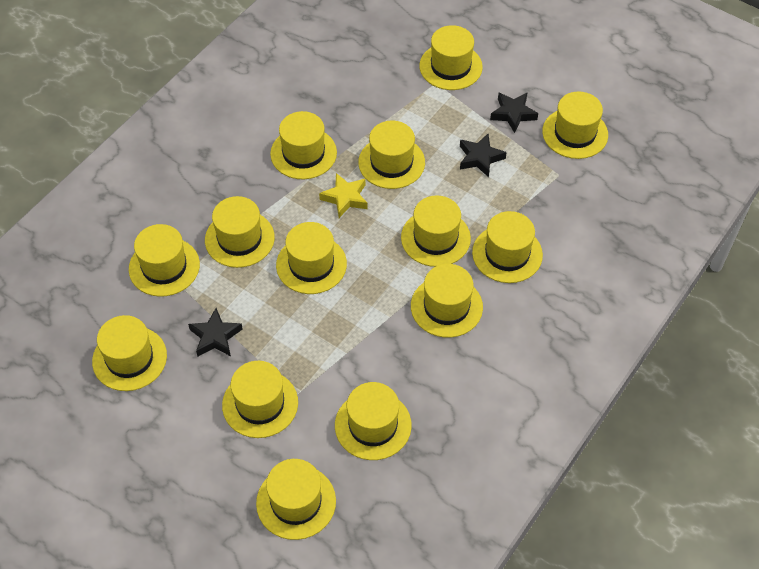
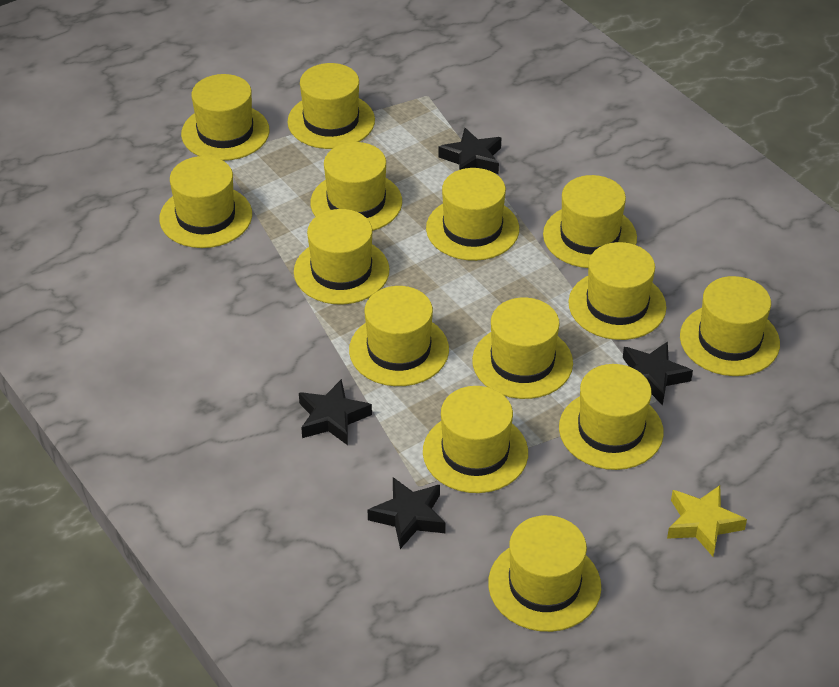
black star: 3 -> 4

